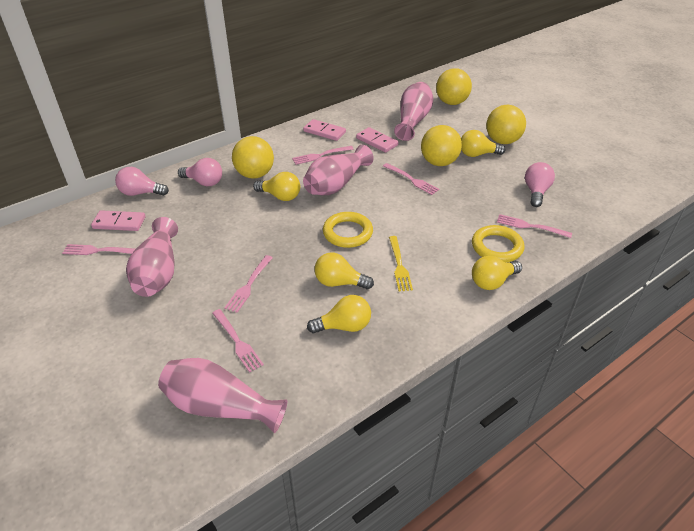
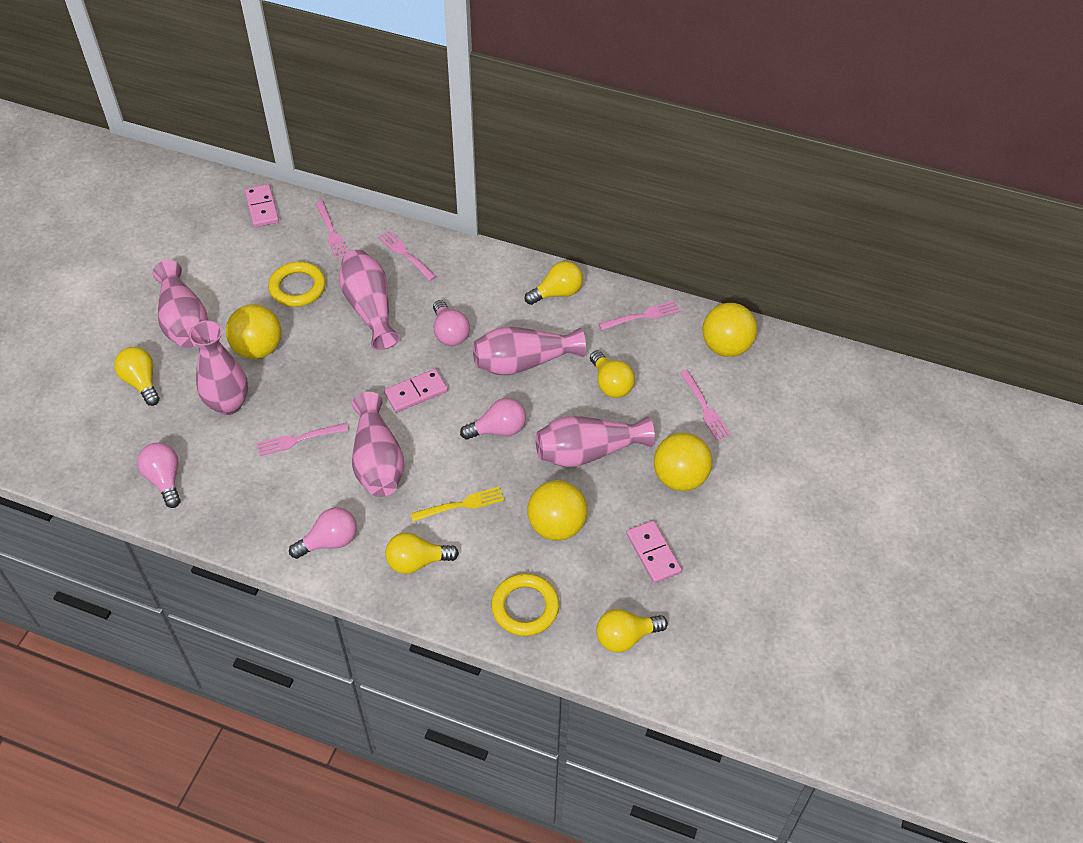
pink fork: 6 -> 5
pink light bulb: 3 -> 4
pink vase: 4 -> 6

